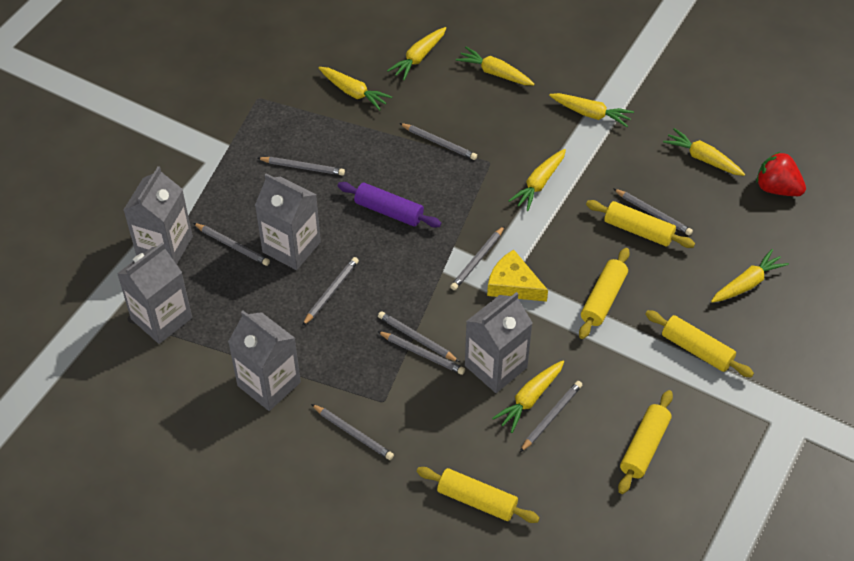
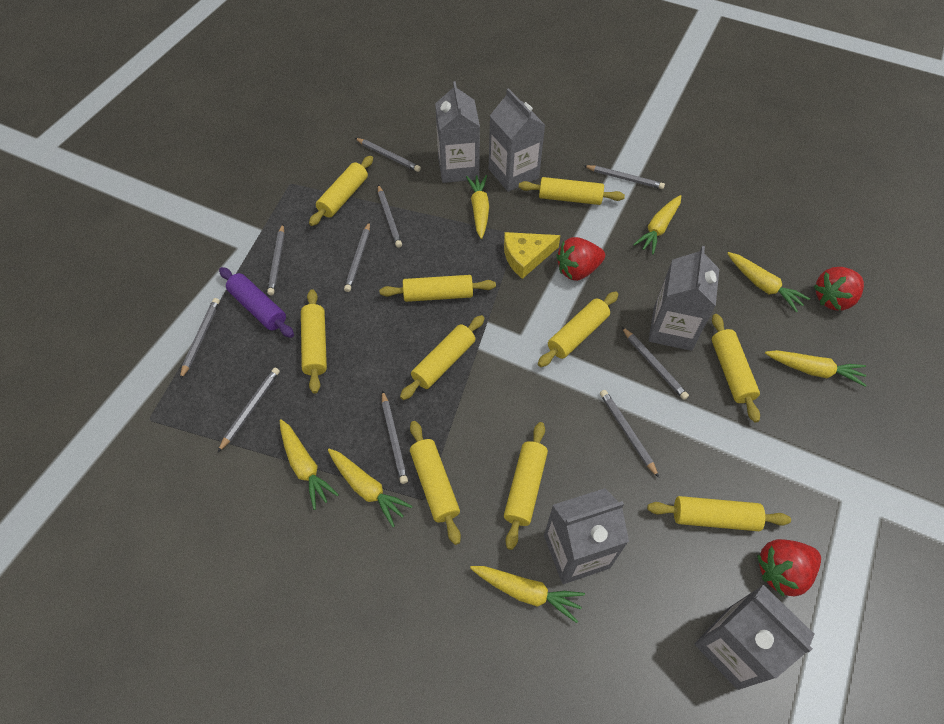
red strawberry: 1 -> 3
yellow carrot: 8 -> 7
yellow rolling pin: 5 -> 10

